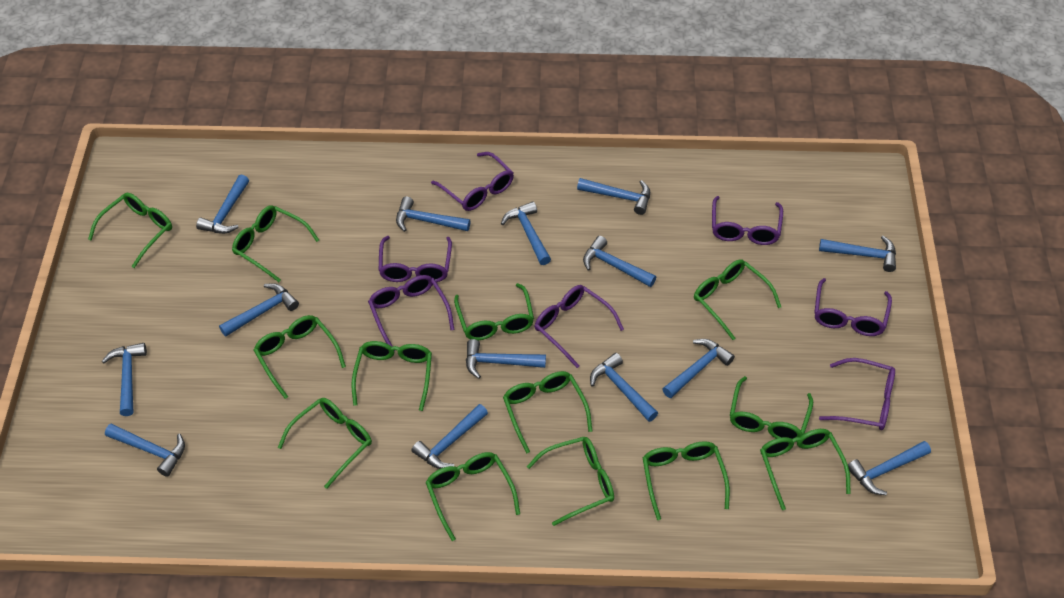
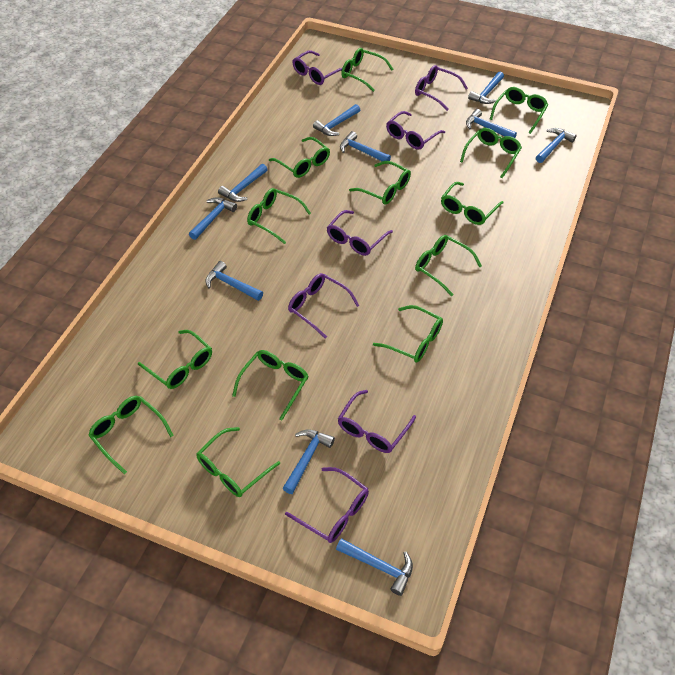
blue hammer: 14 -> 10

